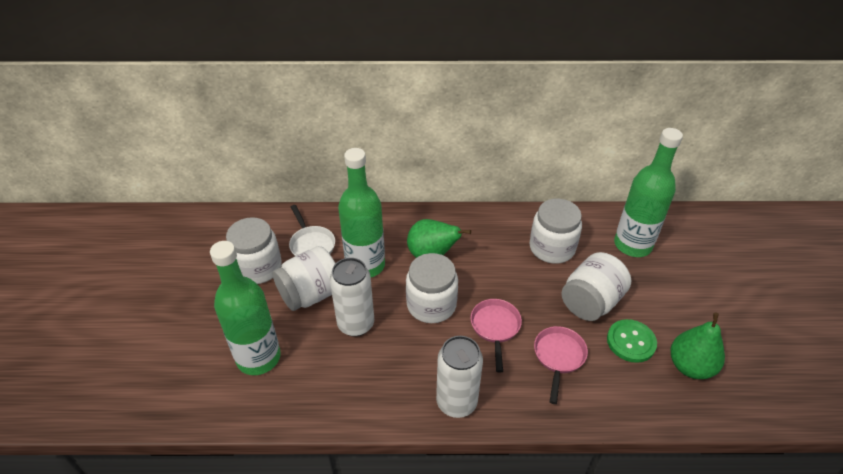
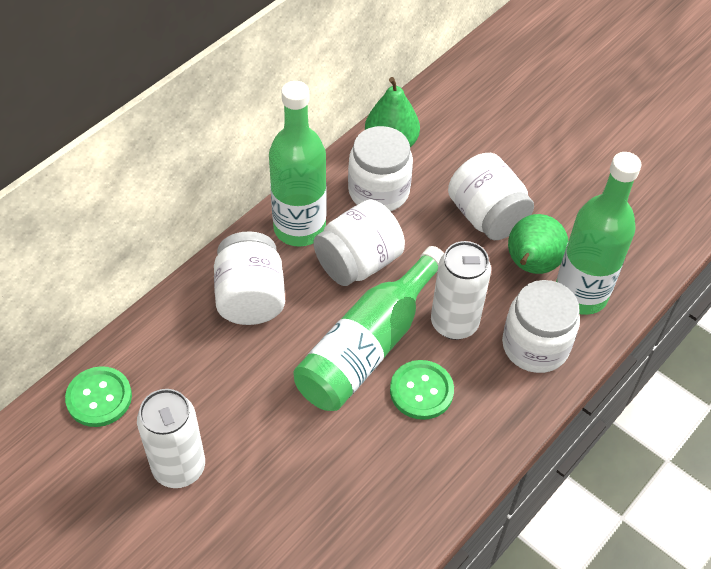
green button: 1 -> 2
pink pan: 2 -> 0
white pan: 1 -> 0

